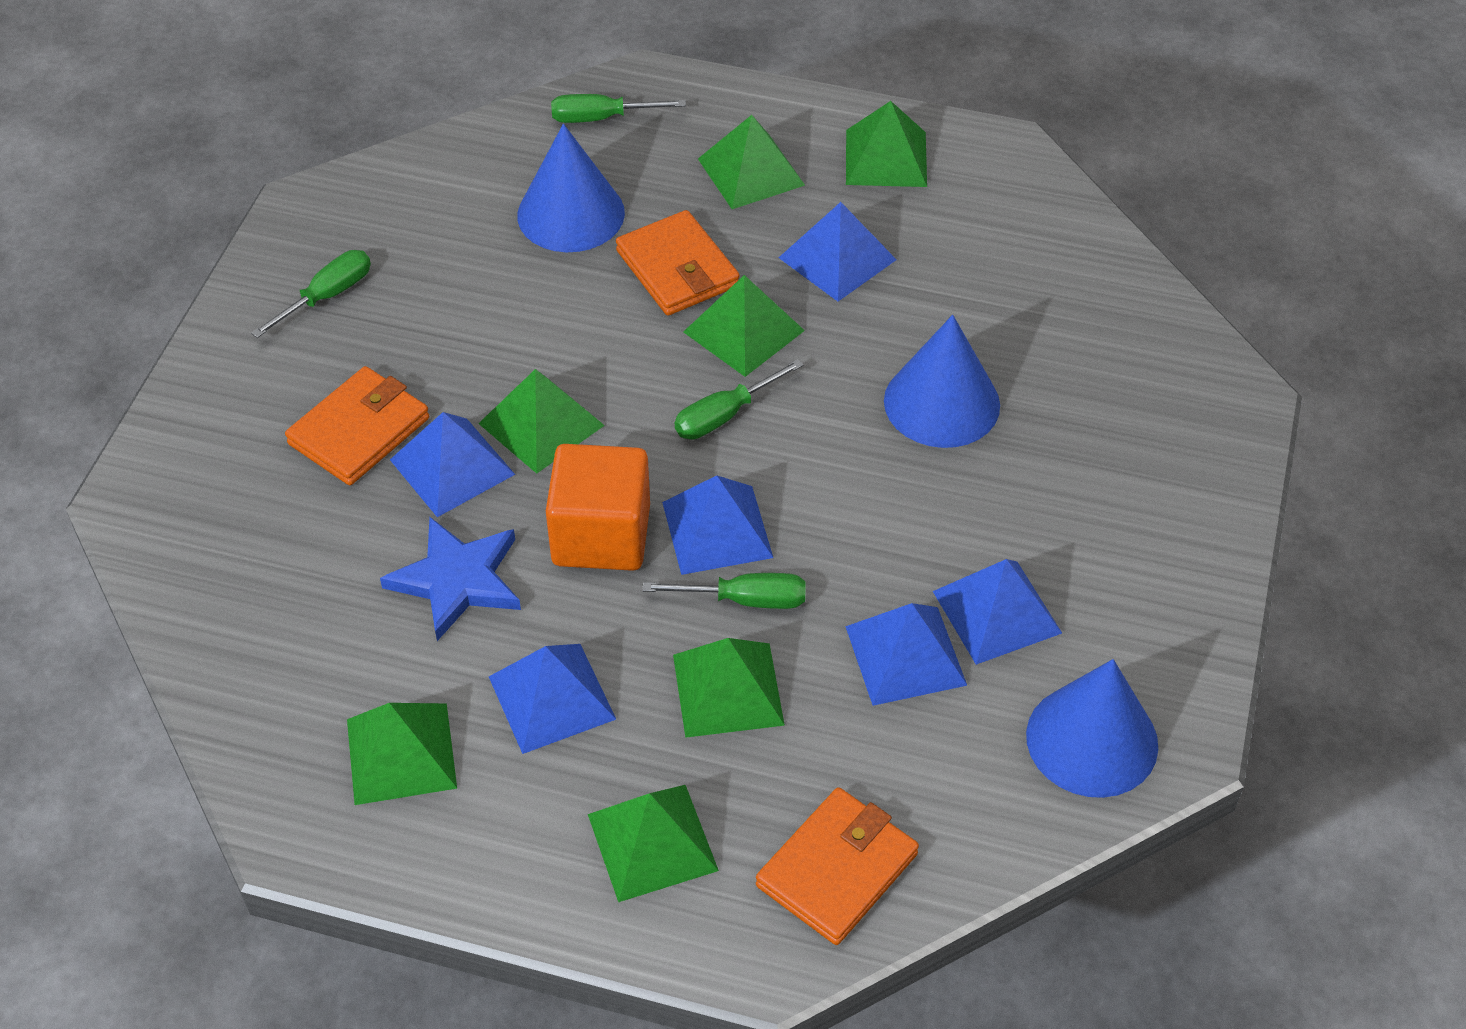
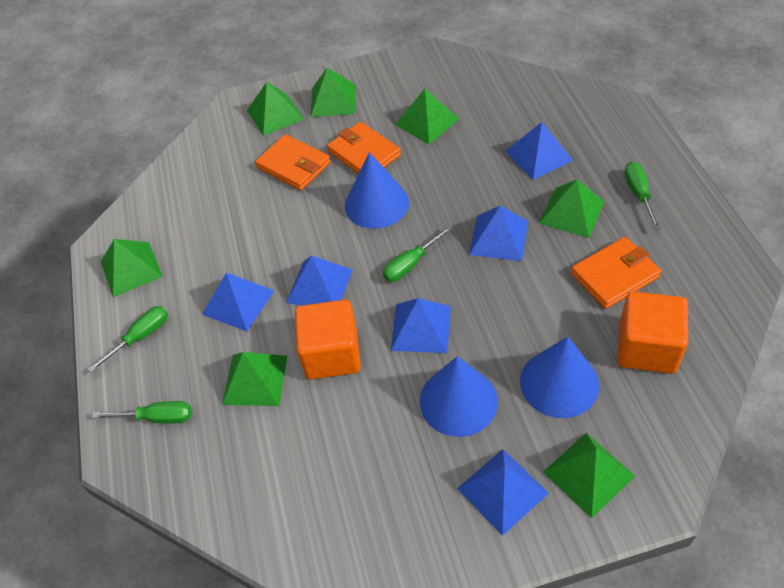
blue star: 1 -> 0
orange cube: 1 -> 2

